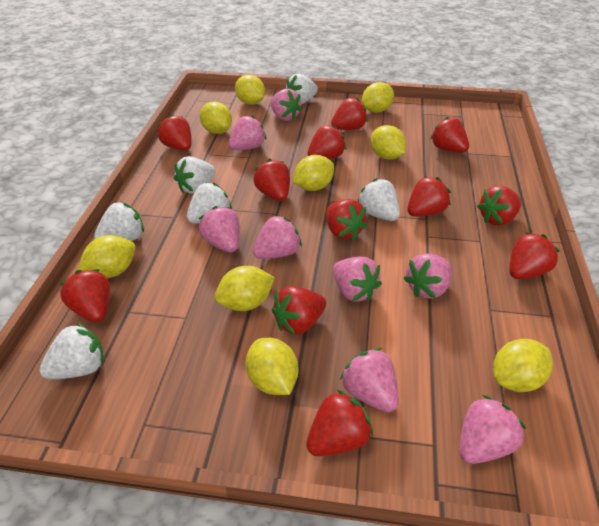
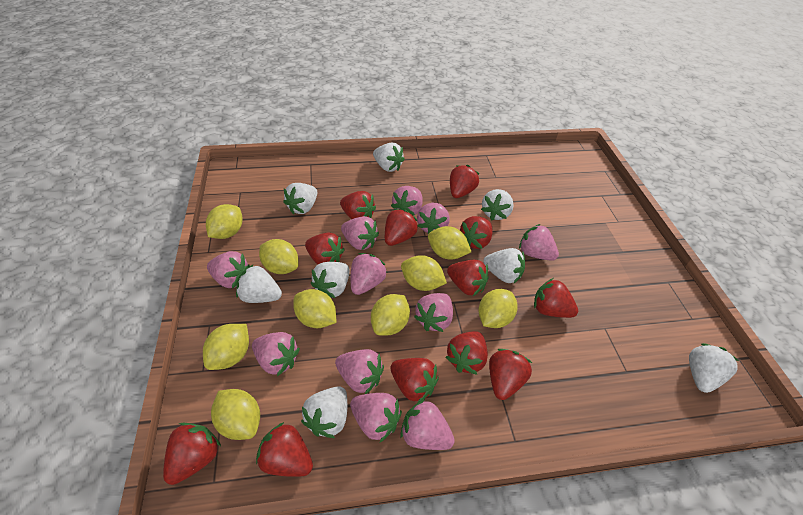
pink strawberry: 8 -> 11
white strawberry: 6 -> 8

